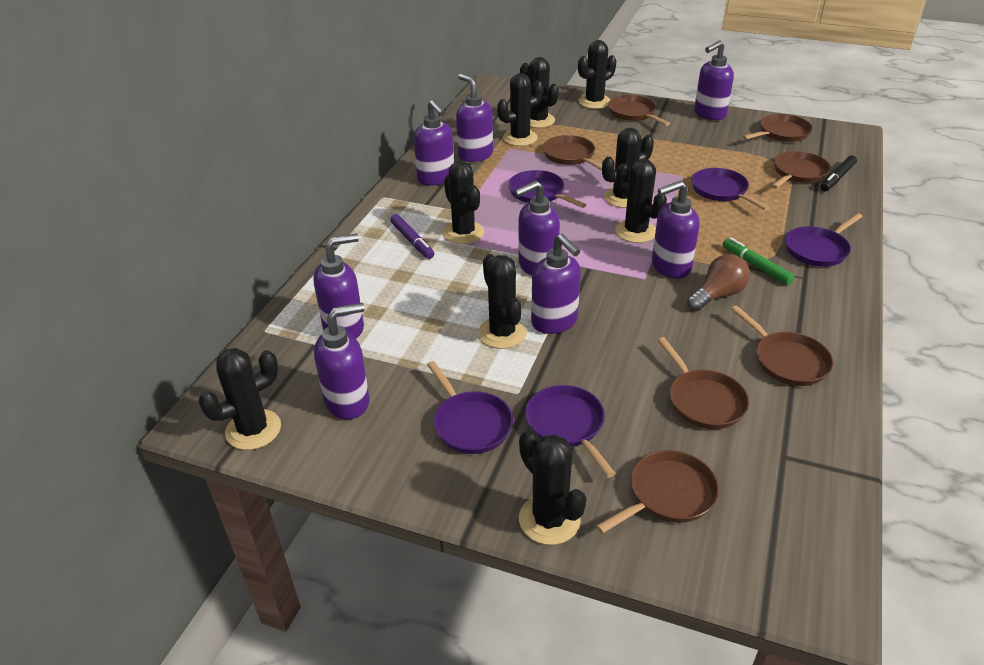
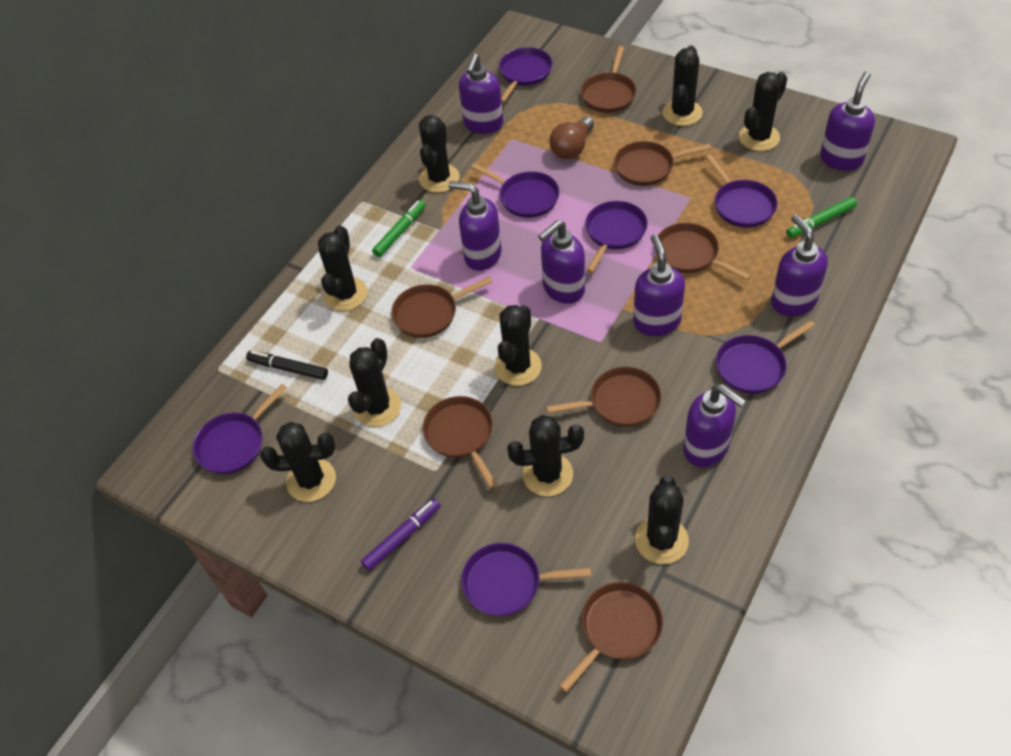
green marker: 1 -> 2
purple pan: 5 -> 7
purple soap dispenser: 8 -> 7

